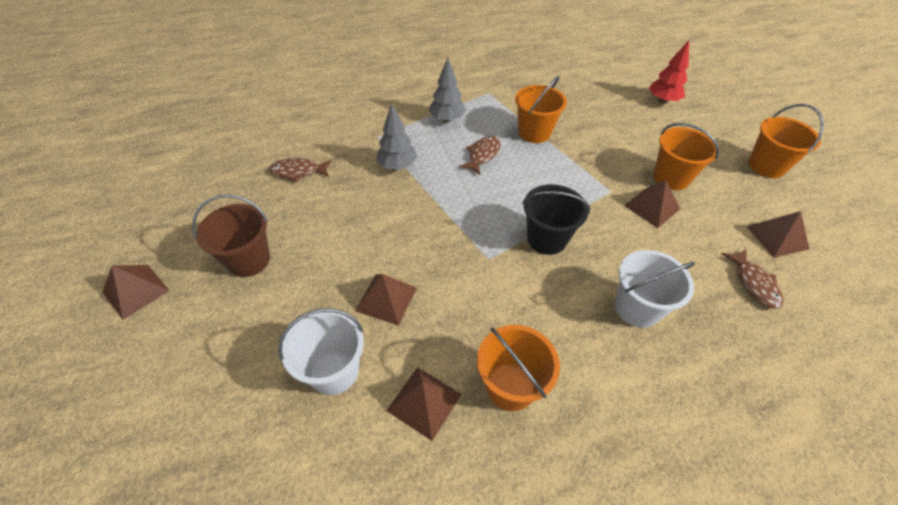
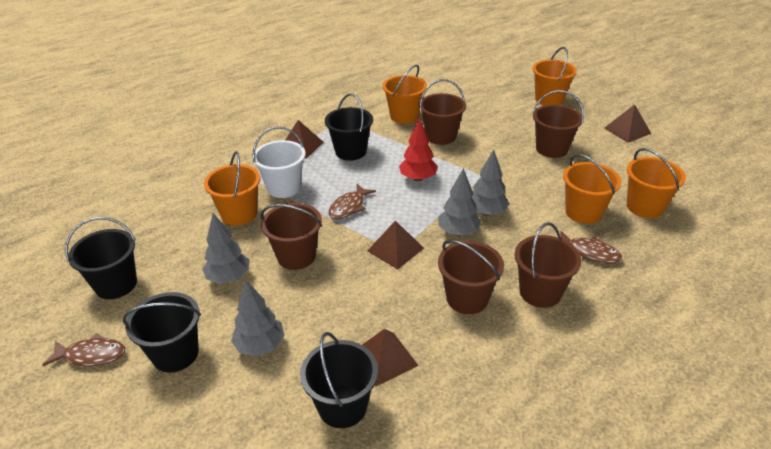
black bucket: 1 -> 4
brown bucket: 1 -> 5
brown pyramid: 5 -> 4
grey tree: 2 -> 4
orange bucket: 4 -> 5
white bucket: 2 -> 1

